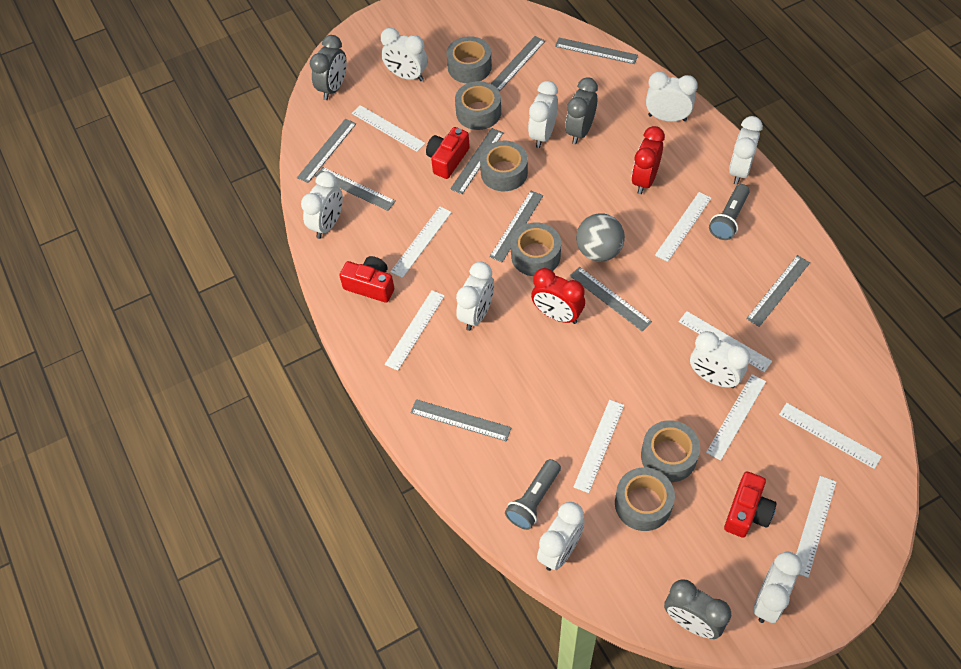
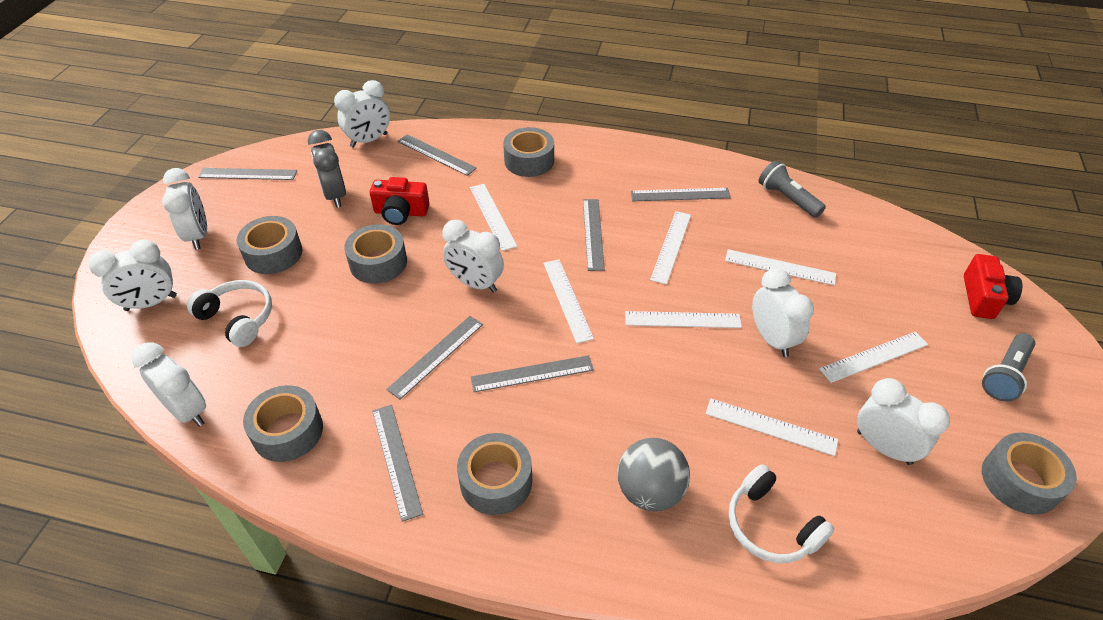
grey clock: 3 -> 1
grey ruler: 9 -> 7
red camera: 3 -> 2
red clock: 2 -> 0
white clock: 9 -> 7
white headphones: 0 -> 2
white ruler: 9 -> 7

